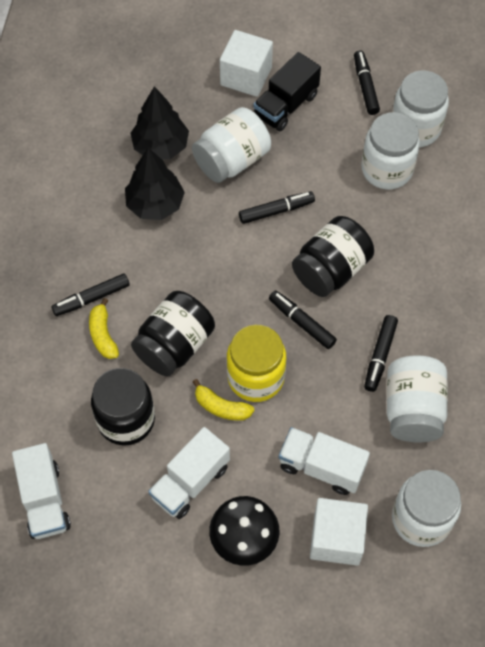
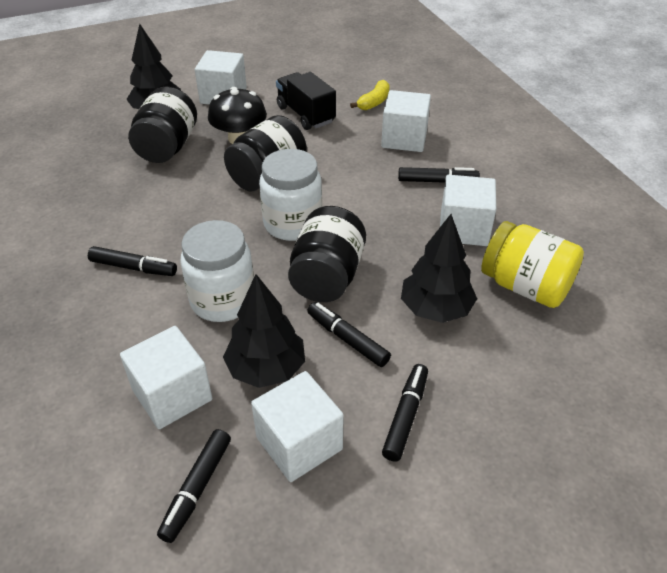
black tree: 2 -> 3
white cube: 2 -> 5
white jar: 5 -> 2
white truck: 3 -> 0
yellow banana: 2 -> 1

